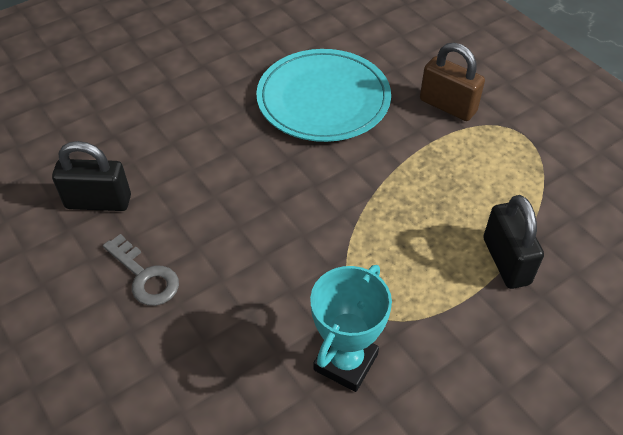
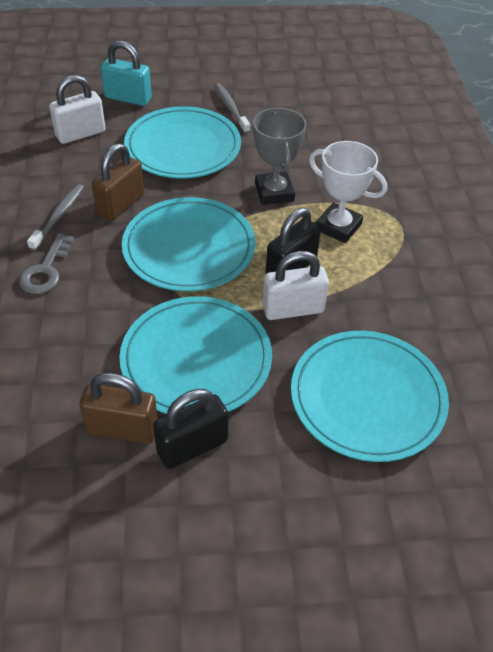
brown padlock: 1 -> 2
grey toothbrush: 0 -> 2
grey trophy: 0 -> 1
turquoise padlock: 0 -> 1
turquoise plate: 1 -> 4
turquoise trophy: 1 -> 0
white padlock: 0 -> 2
white trophy: 0 -> 1

